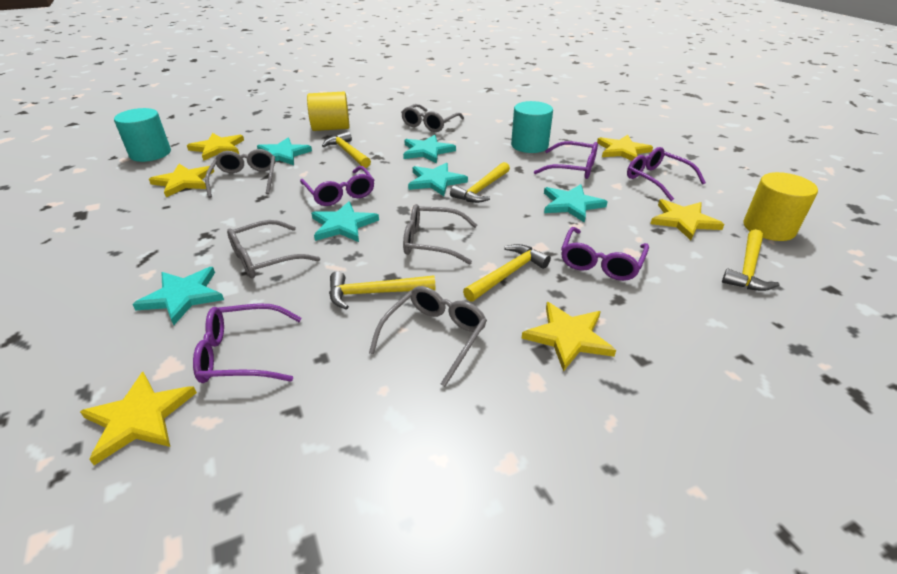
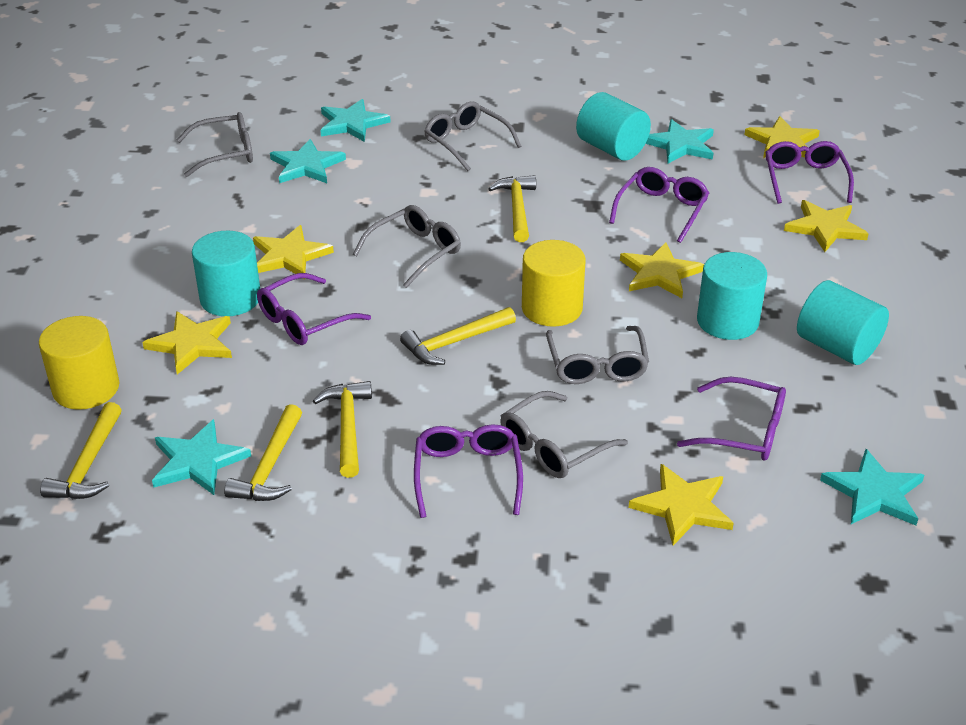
turquoise cylinder: 2 -> 4
turquoise star: 6 -> 5

